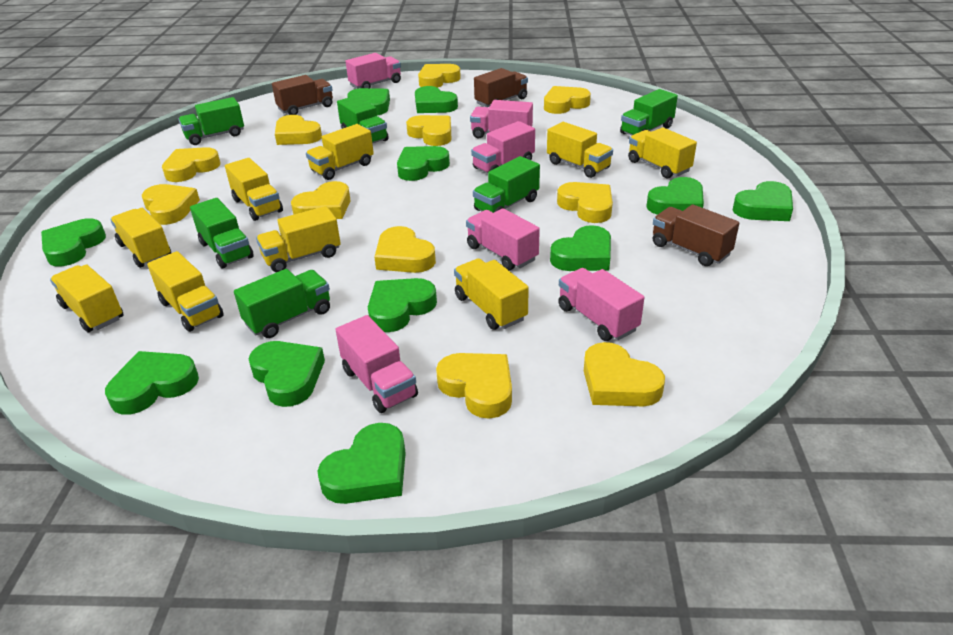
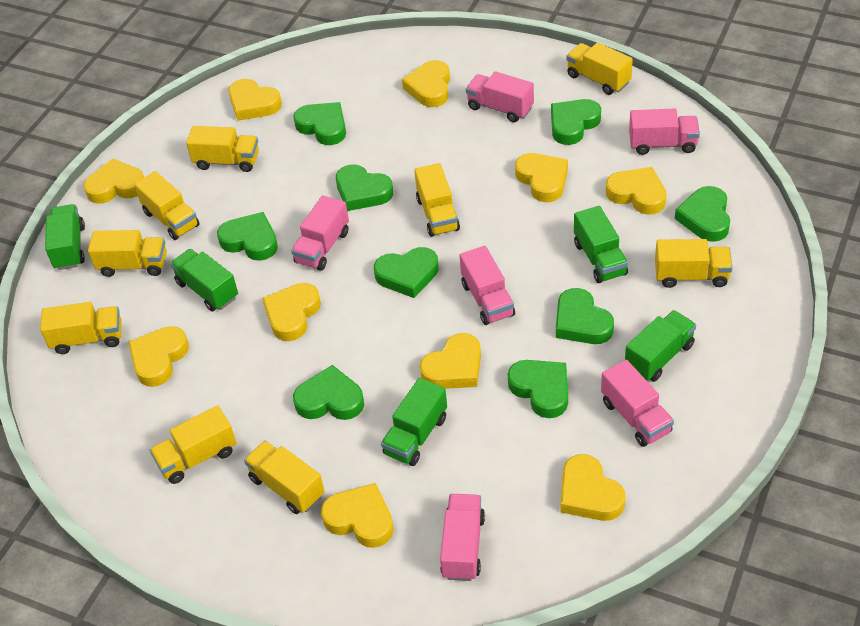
brown truck: 3 -> 0
green heart: 11 -> 9
green truck: 6 -> 5
yellow heart: 11 -> 10

